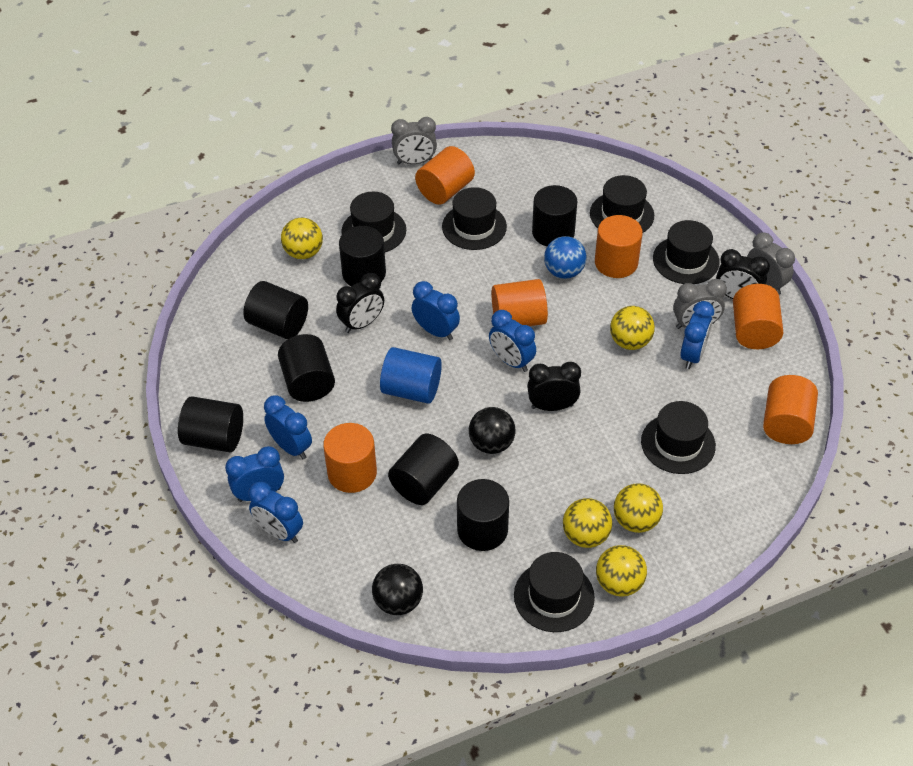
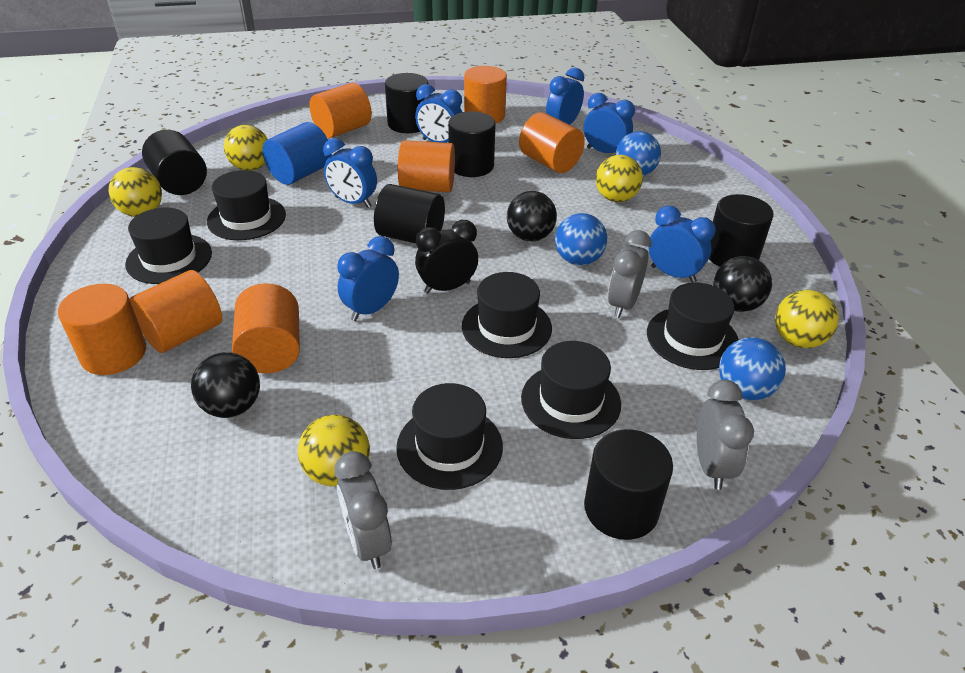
black ball: 2 -> 3
black clock: 3 -> 1
black cylinder: 7 -> 6
blue ball: 1 -> 3
orange cylinder: 6 -> 7

